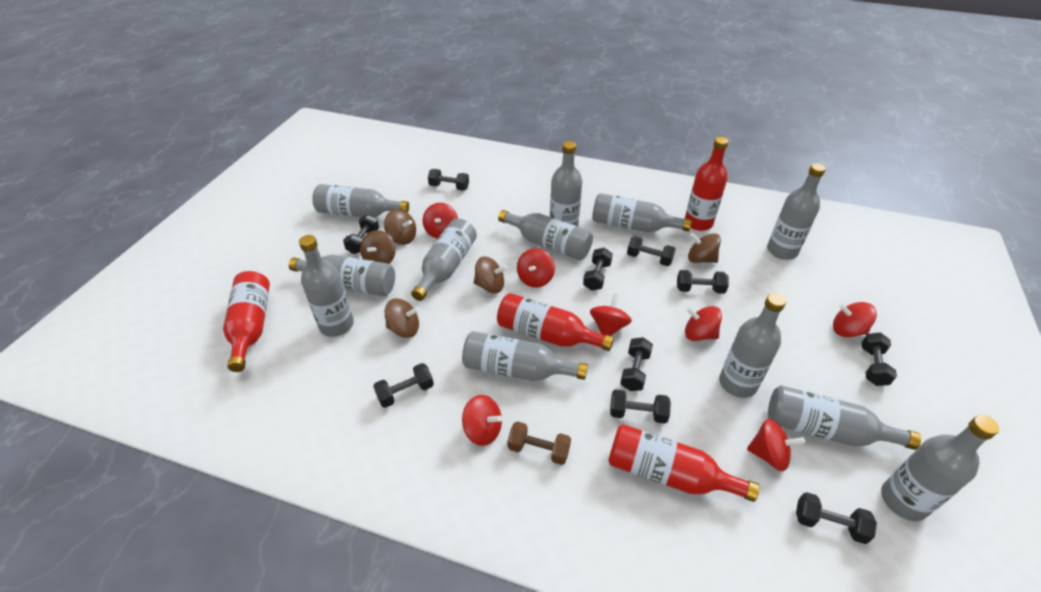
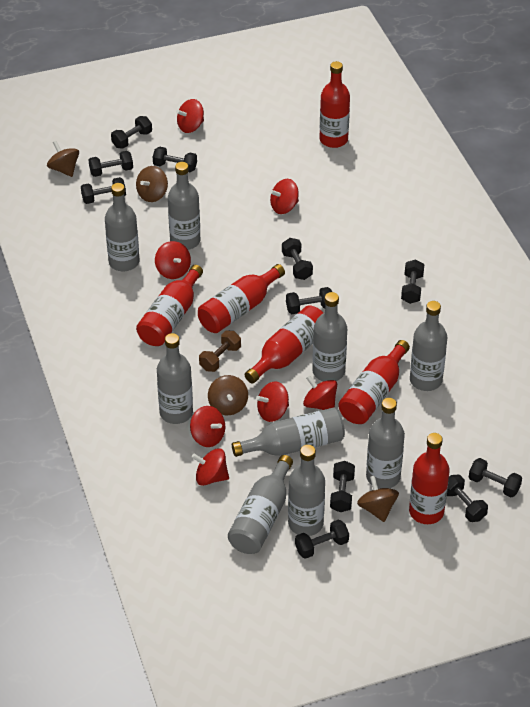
black dumbbell: 10 -> 11
brown spinning top: 5 -> 4
grey bottle: 12 -> 9
red bottle: 4 -> 6

